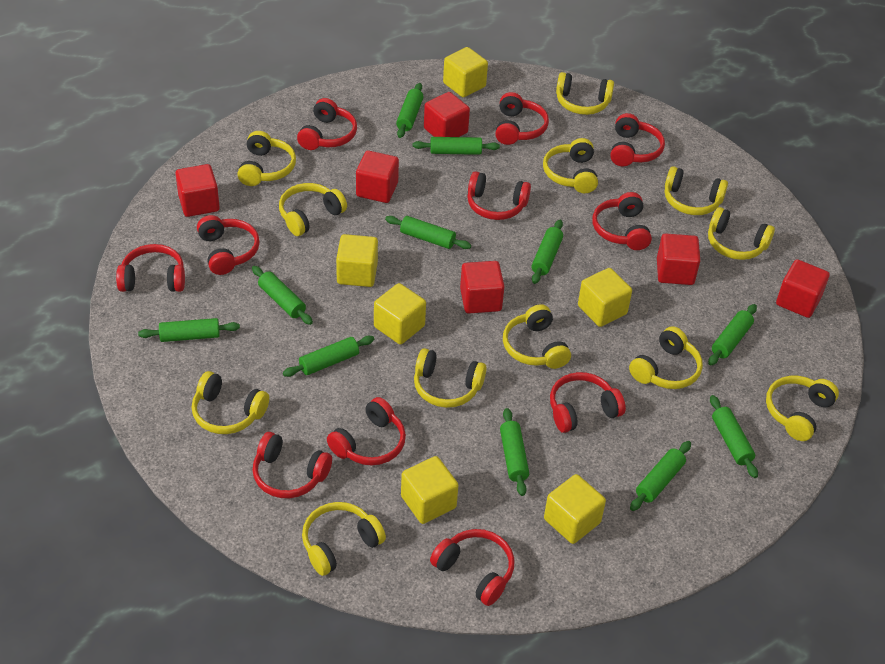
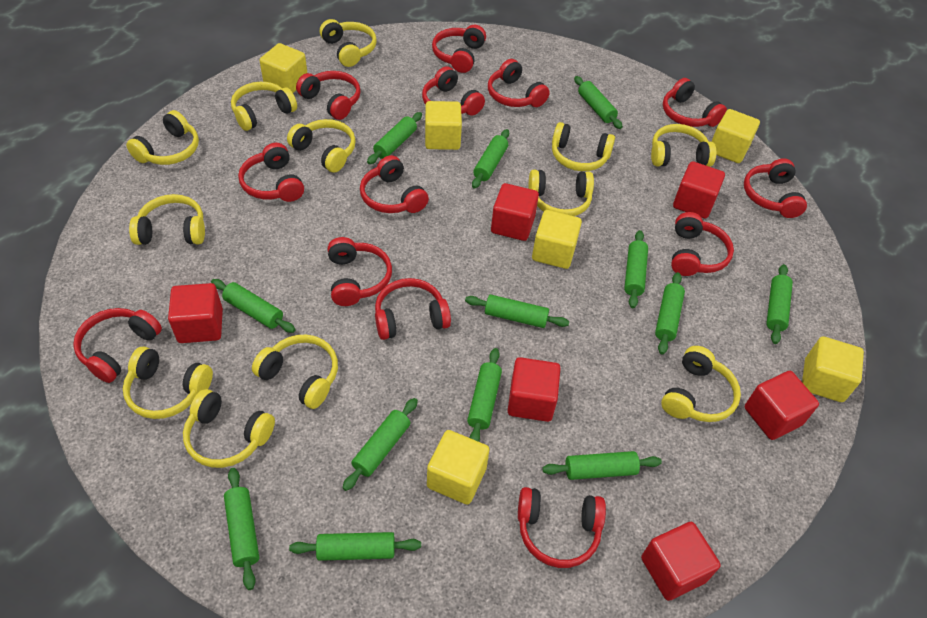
green rolling pin: 11 -> 13
red headphones: 11 -> 13

